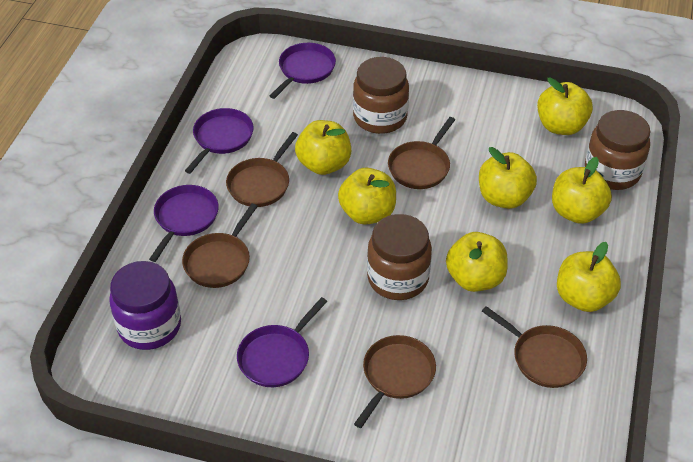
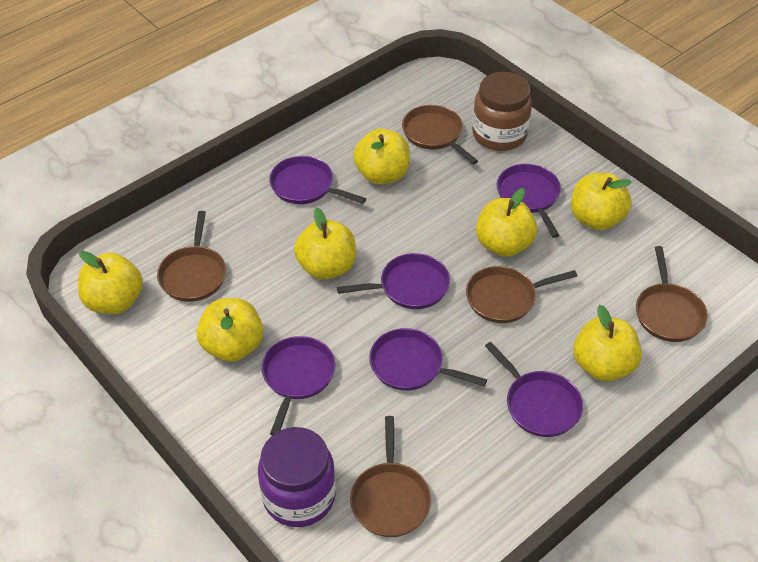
brown jar: 3 -> 1
purple pan: 4 -> 6

